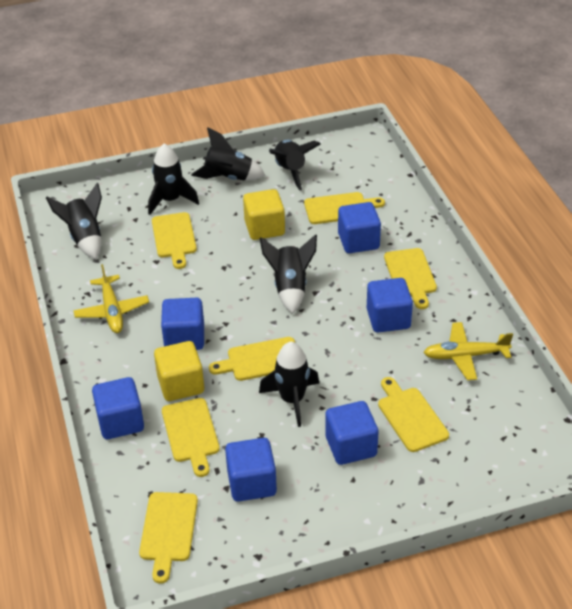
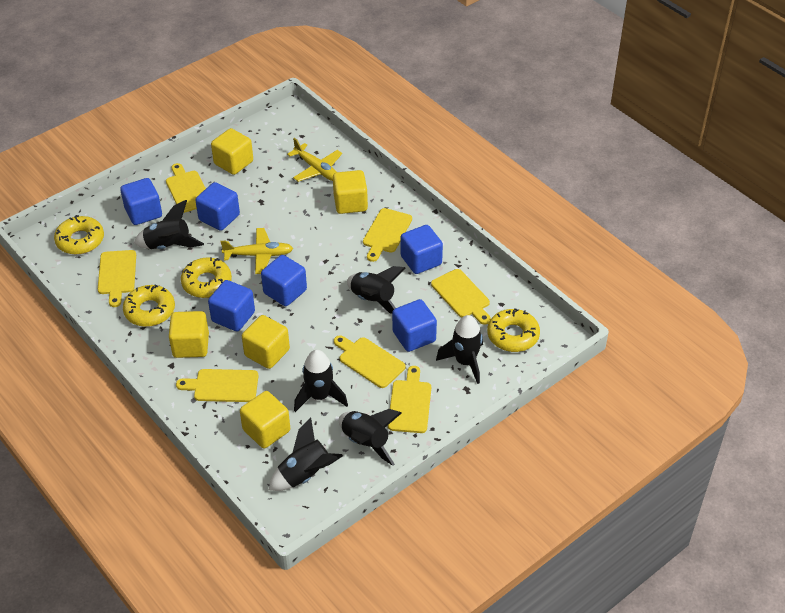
yellow cube: 2 -> 5
yellow donut: 0 -> 4

